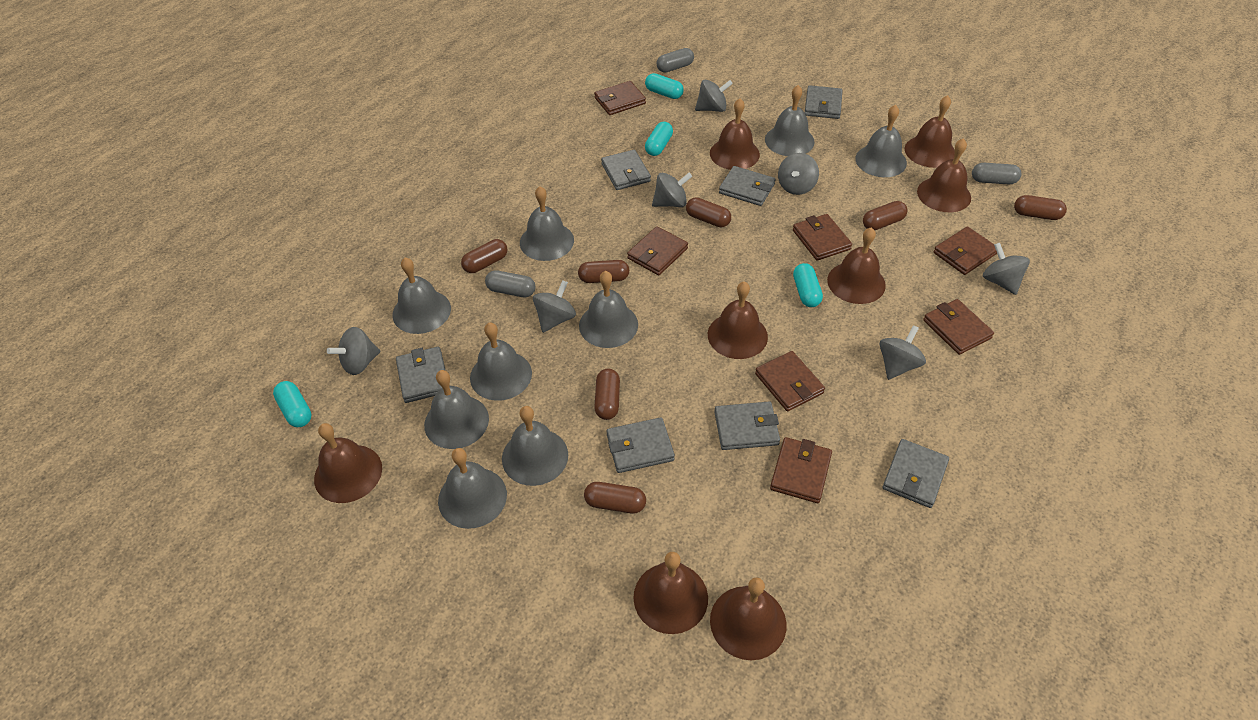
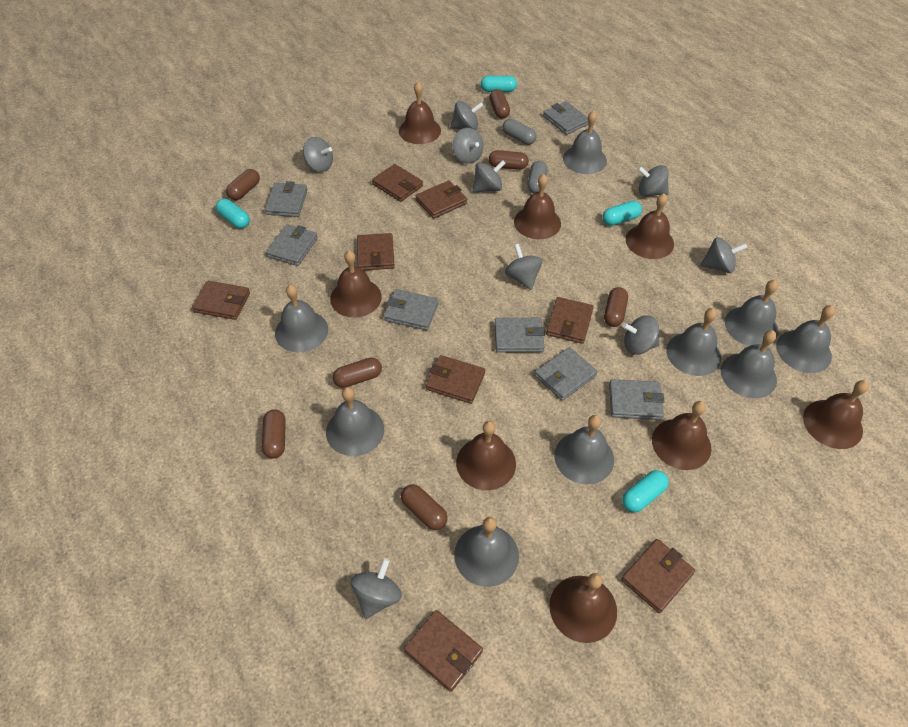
brown wallet: 7 -> 8
grey capsule: 3 -> 2
grey spinning top: 7 -> 9

